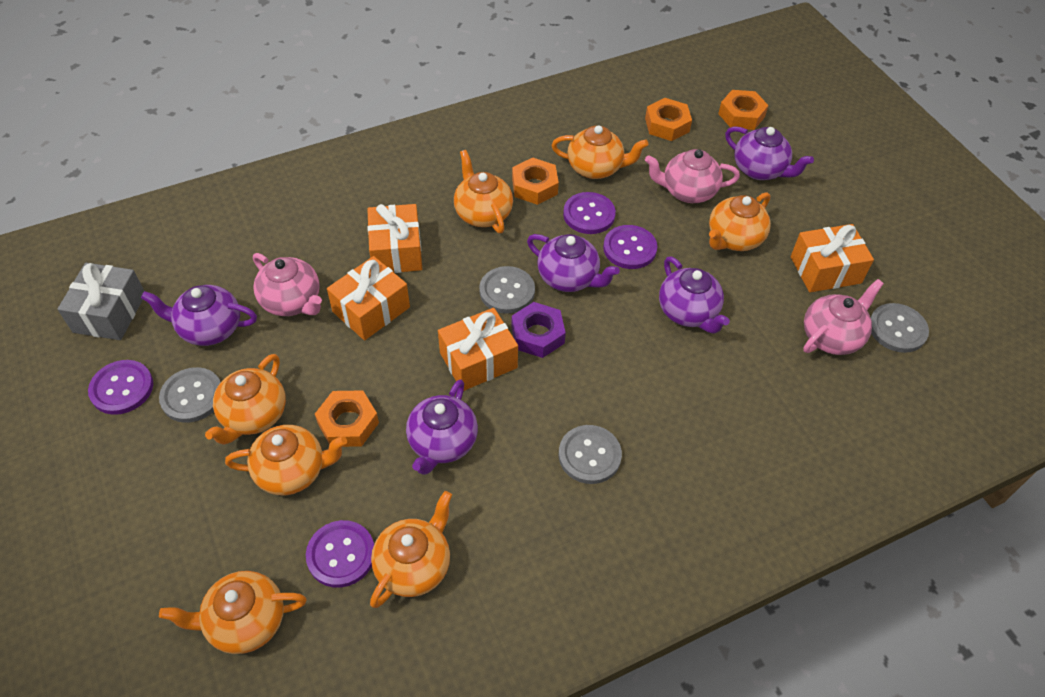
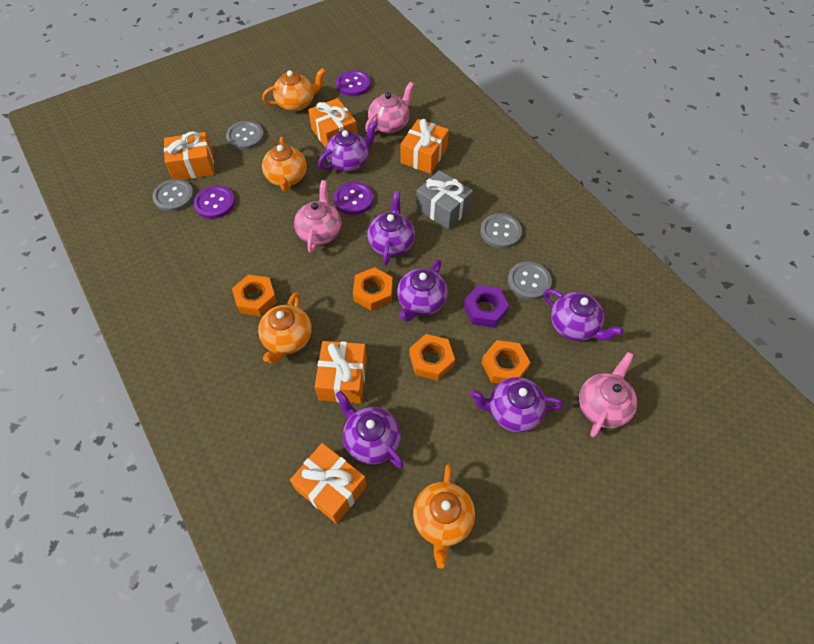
orange gift: 4 -> 5
orange teapot: 7 -> 4
purple button: 4 -> 3
purple teapot: 5 -> 6

